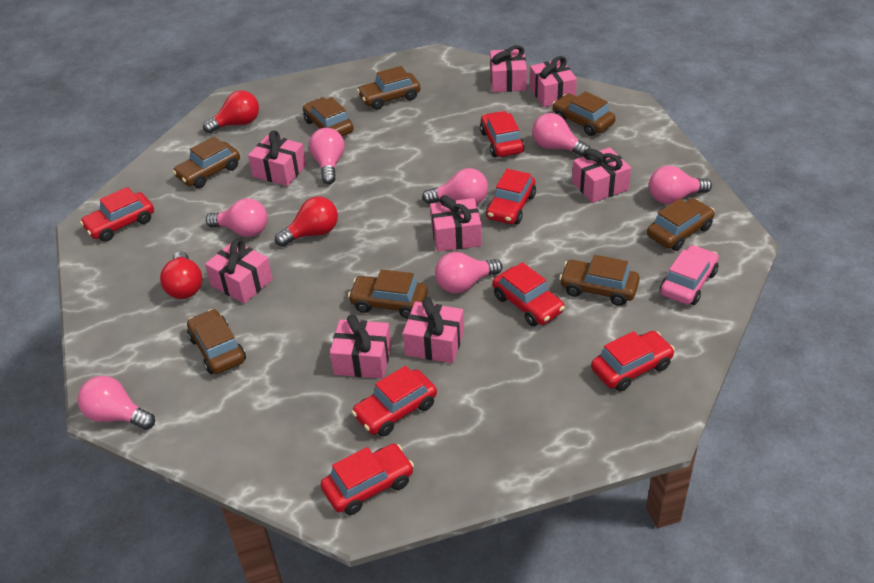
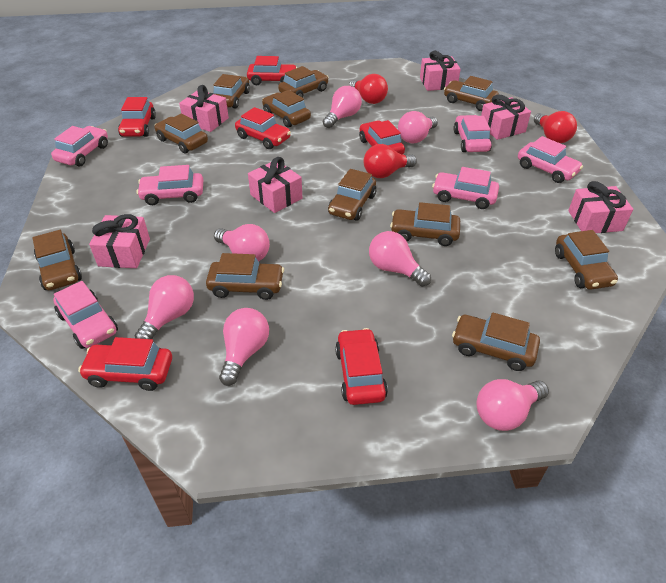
brown car: 8 -> 11
pink car: 1 -> 6
pink gift: 8 -> 6
red car: 7 -> 6

